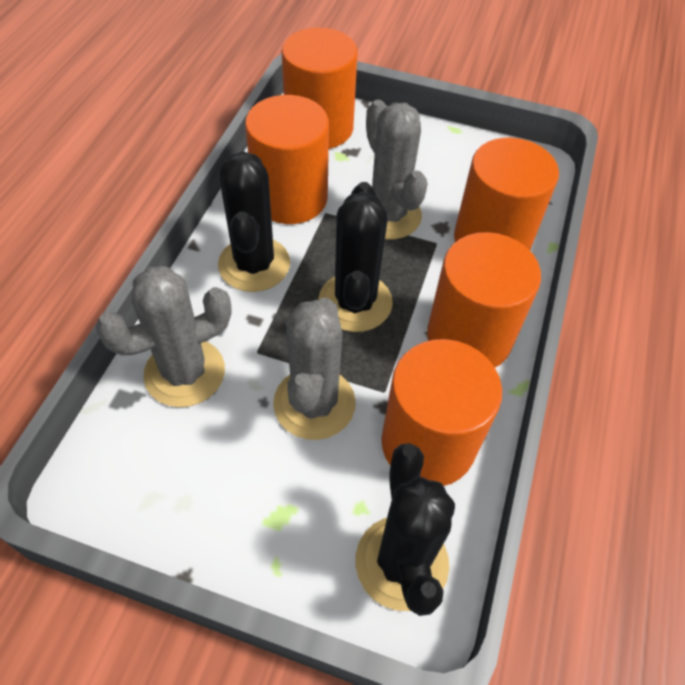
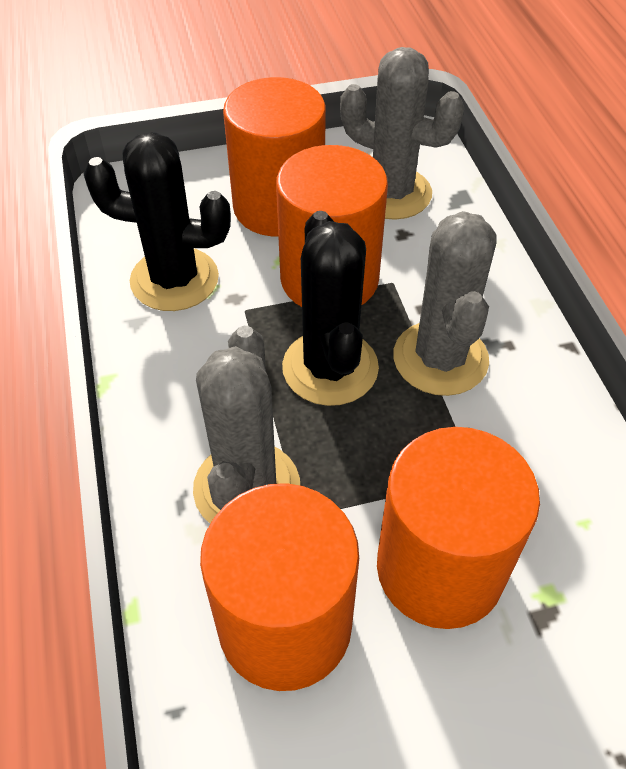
black cactus: 3 -> 2
orange cylinder: 5 -> 4

